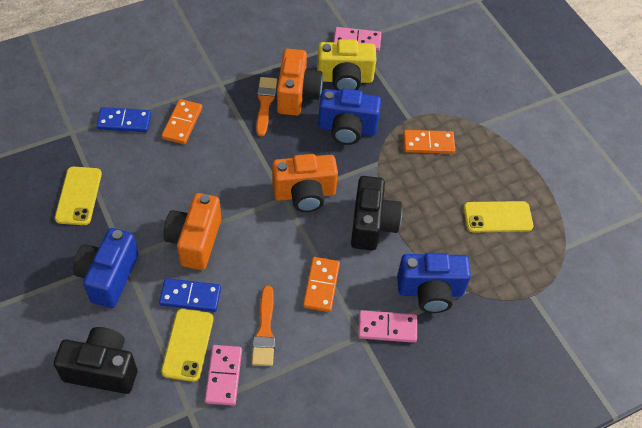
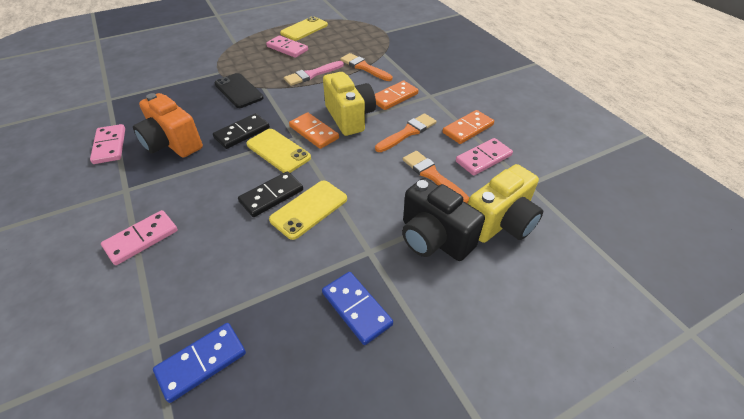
black camera: 2 -> 1
black domino: 0 -> 2
black phone: 0 -> 1
blue camera: 3 -> 0
orange brush: 2 -> 3
orange camera: 3 -> 1
pink brush: 0 -> 1
pink domino: 3 -> 4
yellow camera: 1 -> 2

